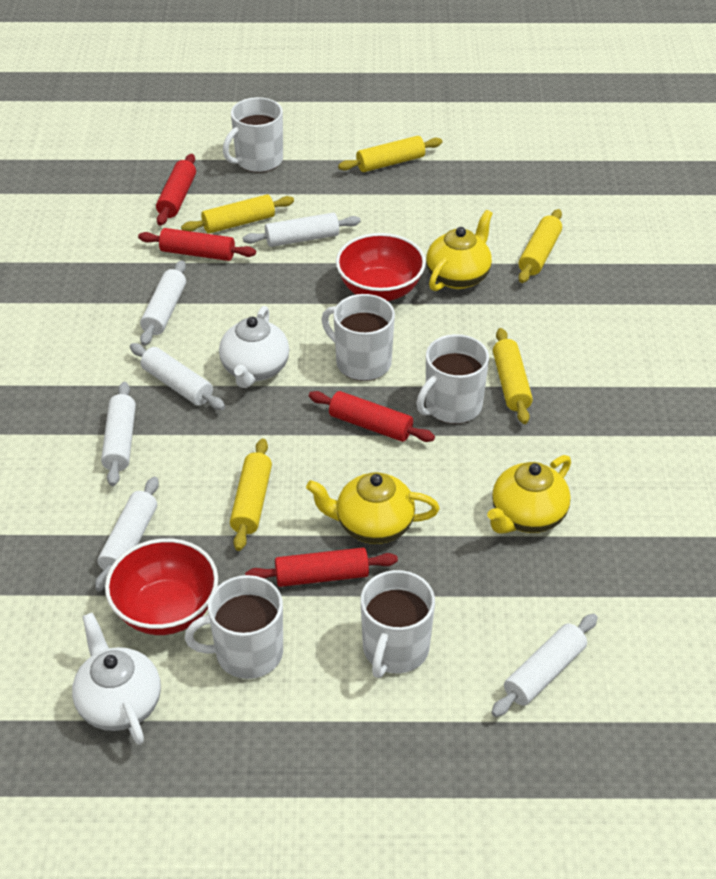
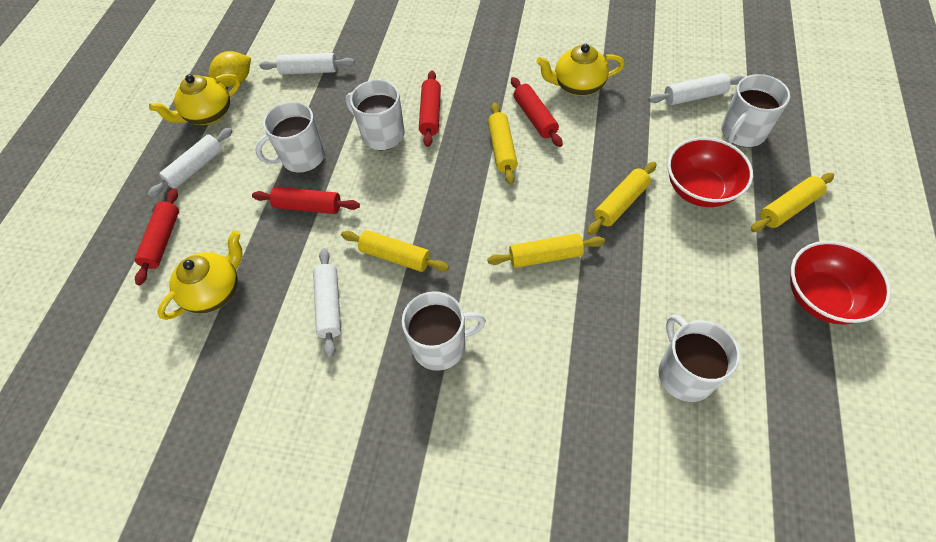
white rolling pin: 6 -> 4
white teapot: 2 -> 0
yellow lemon: 0 -> 1

